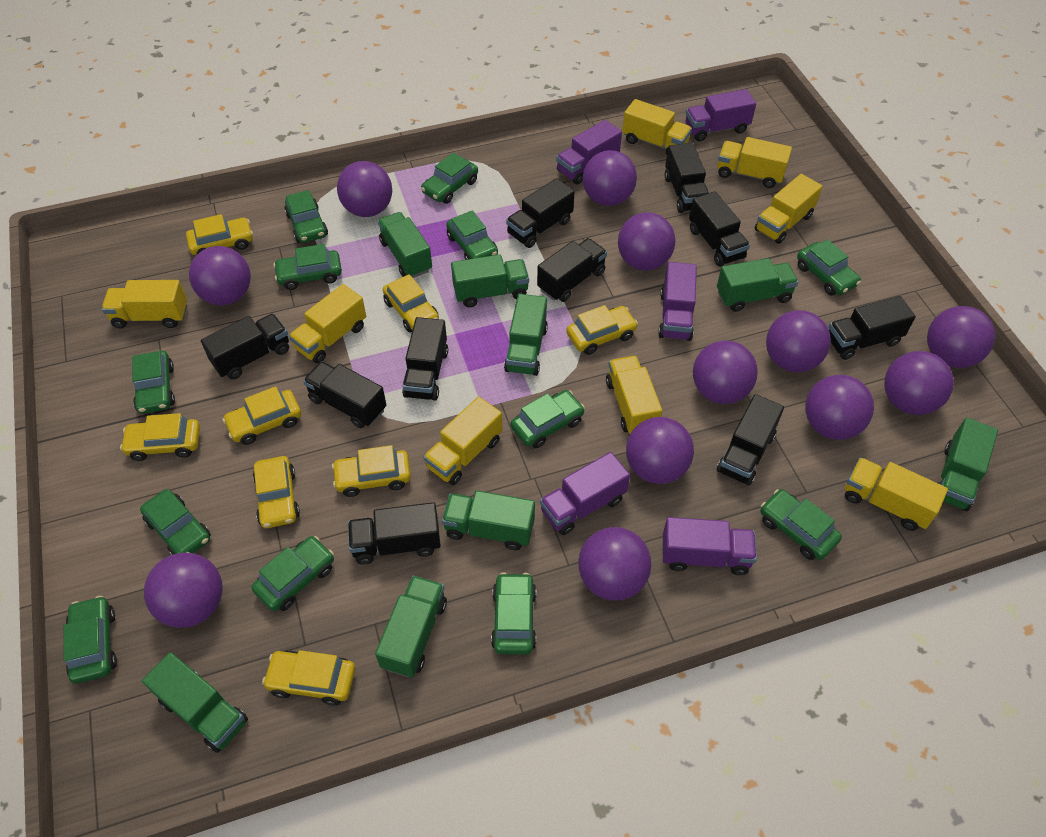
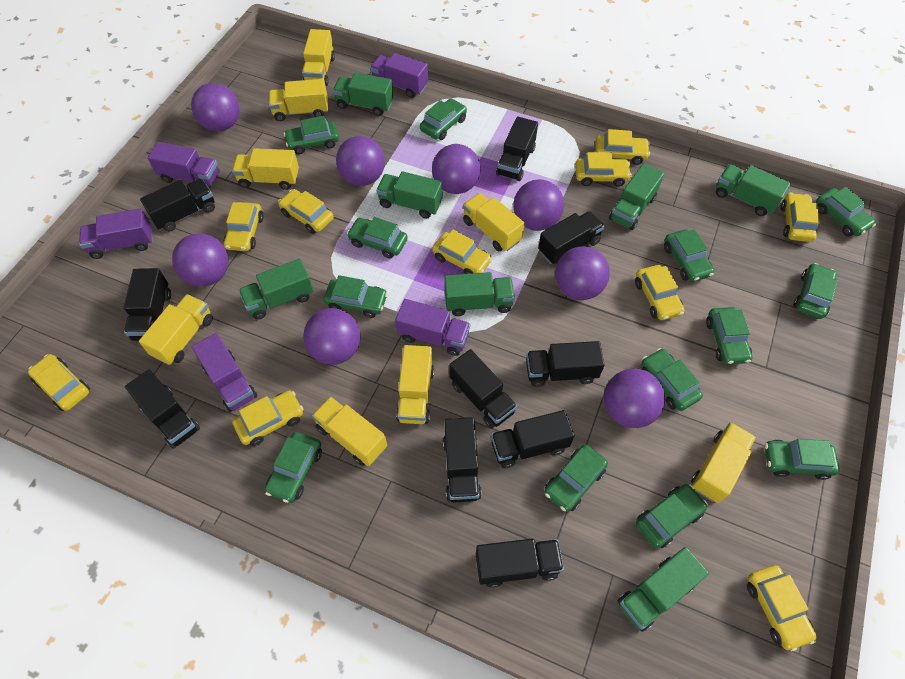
green car: 12 -> 13
green truck: 8 -> 7
purple ball: 12 -> 8
yellow car: 8 -> 10

